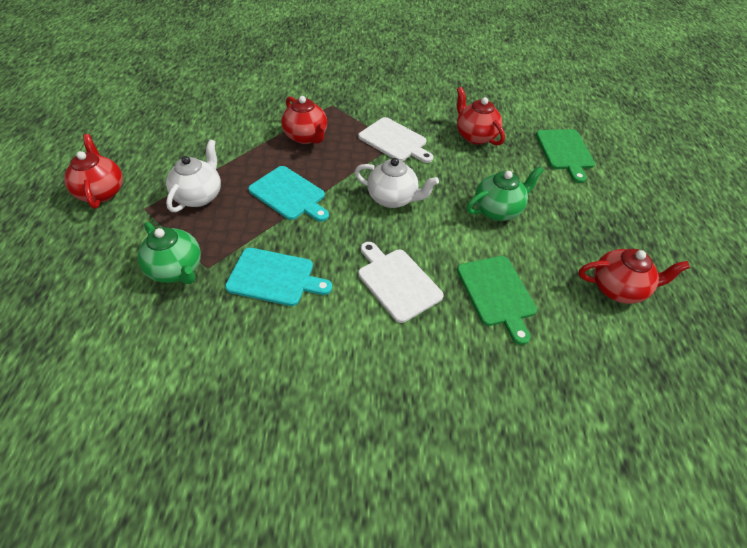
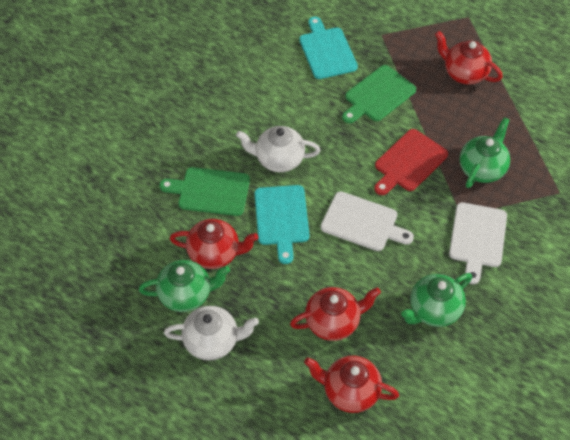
green teapot: 2 -> 3
red cutting board: 0 -> 1

